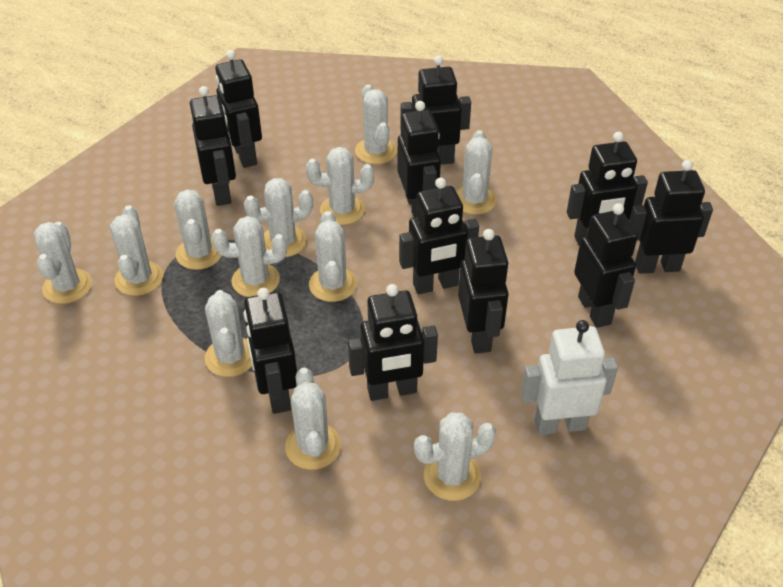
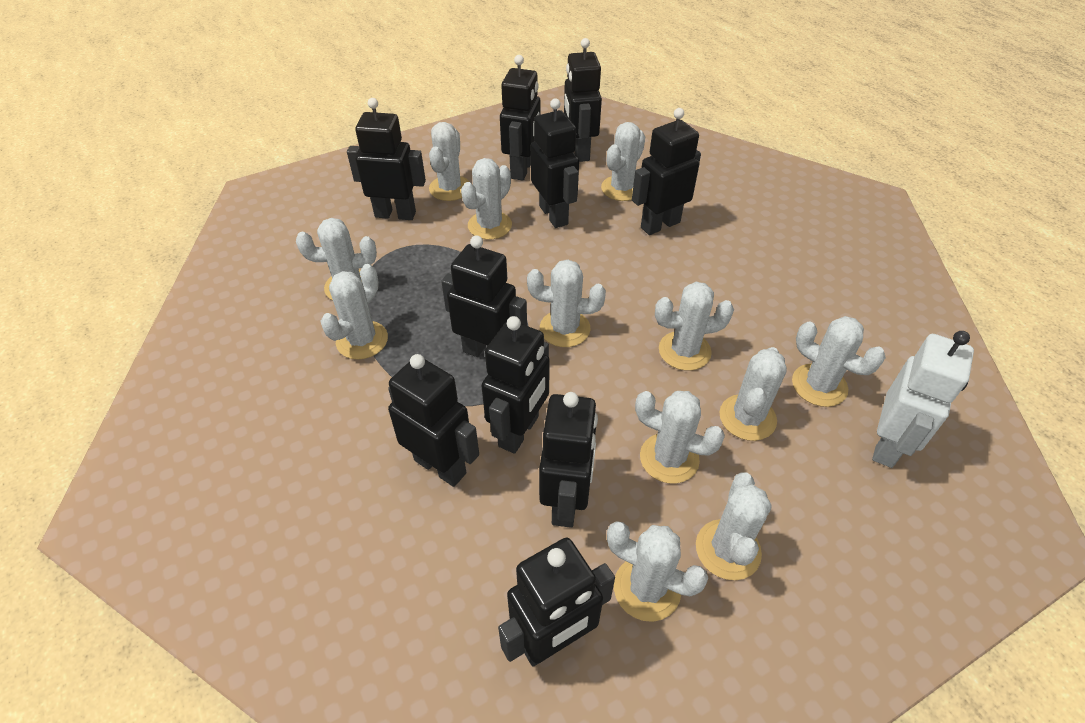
black robot: 11 -> 10

